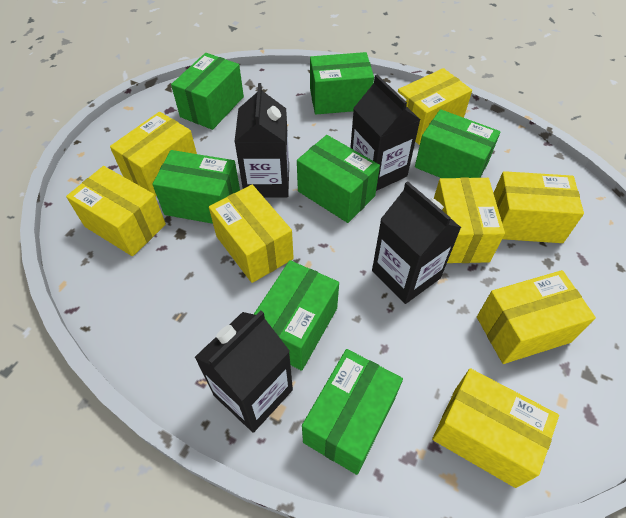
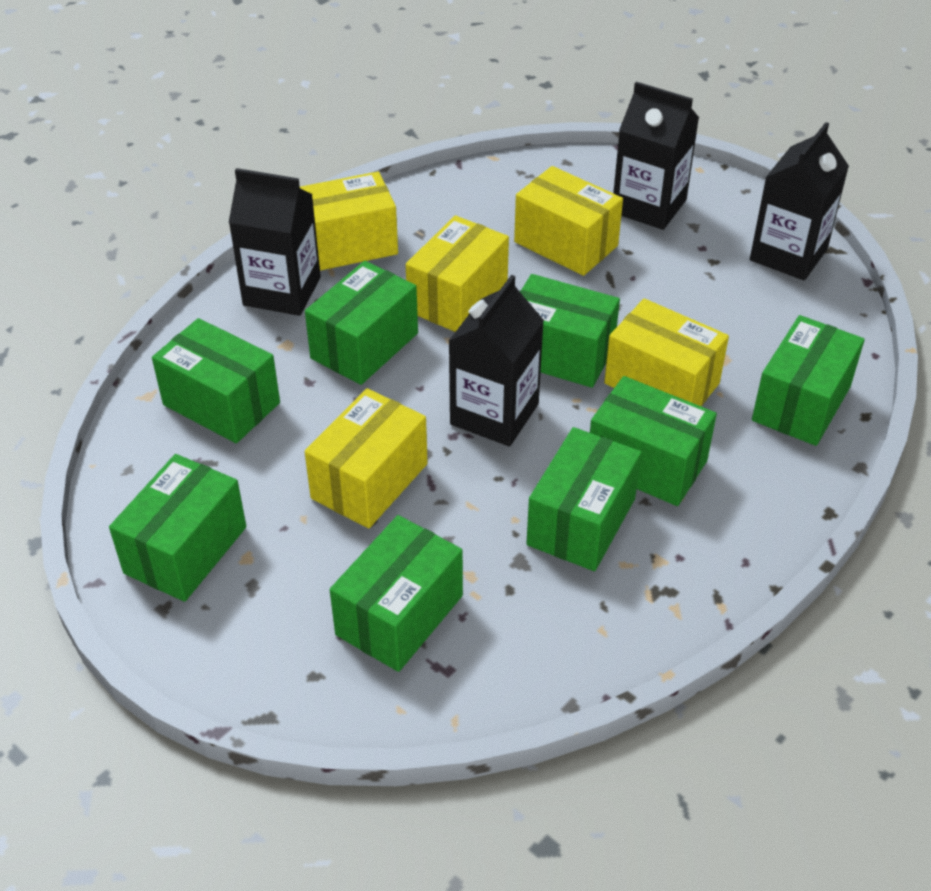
green box: 7 -> 8
yellow box: 8 -> 5

